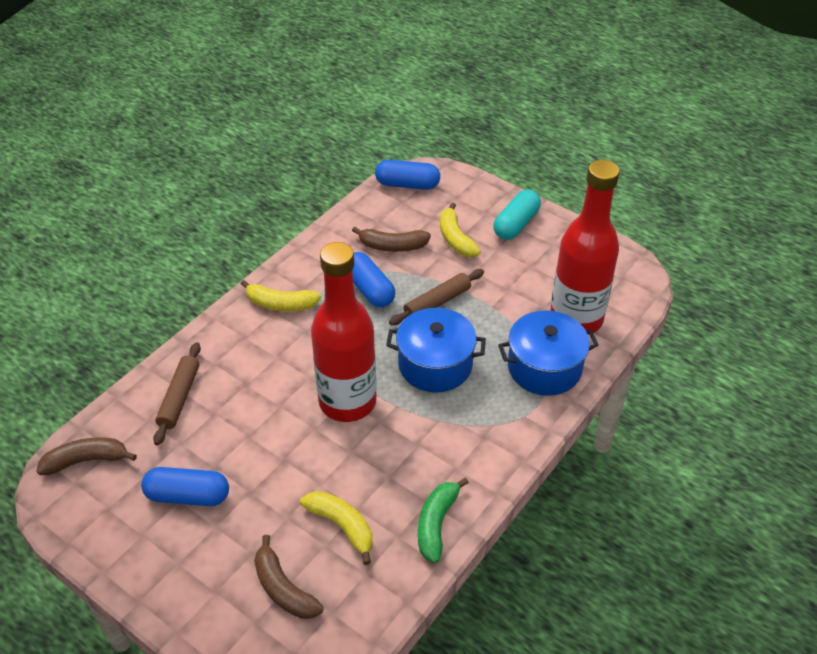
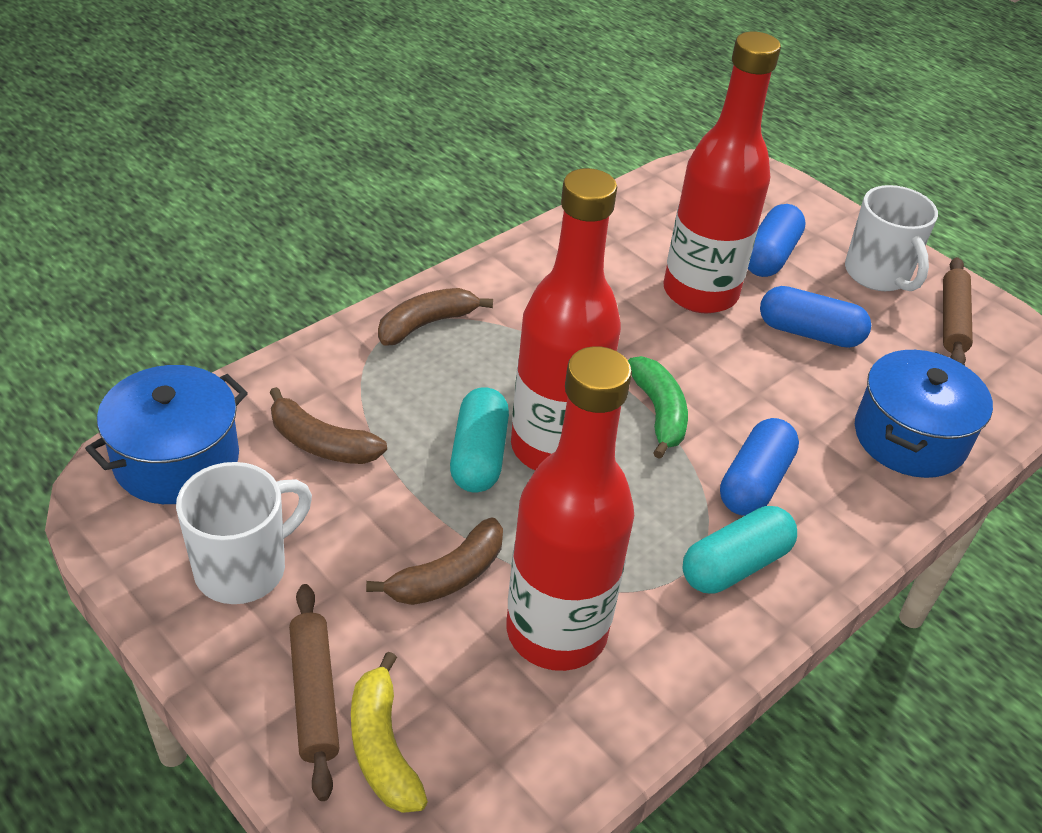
red bottle: 2 -> 3
turquoise capsule: 1 -> 2
white mug: 0 -> 2
yellow banana: 3 -> 1

